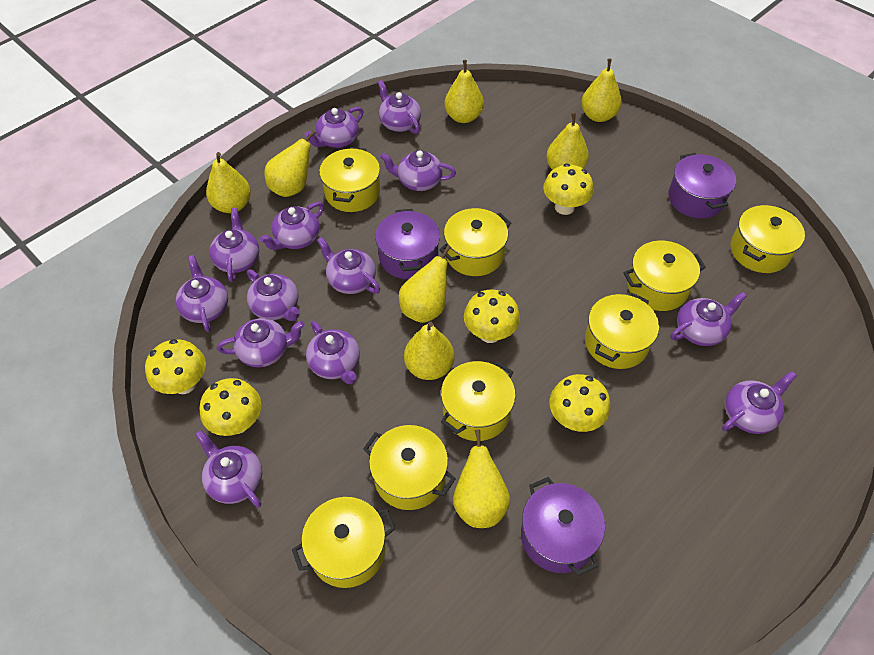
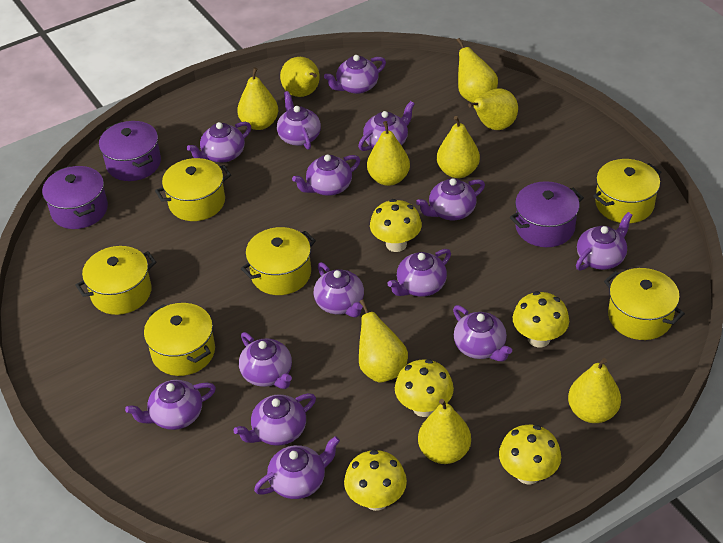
purple teapot: 13 -> 14
yellow pear: 8 -> 9
yellow pot: 8 -> 6

